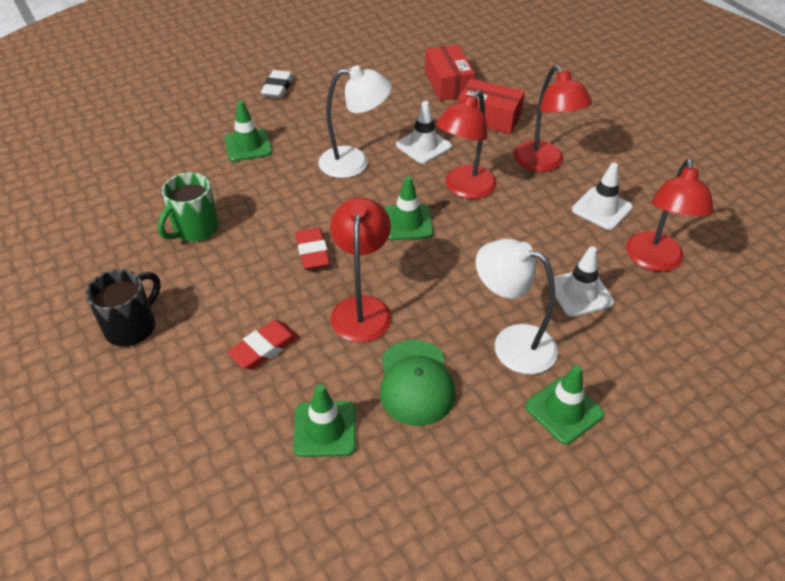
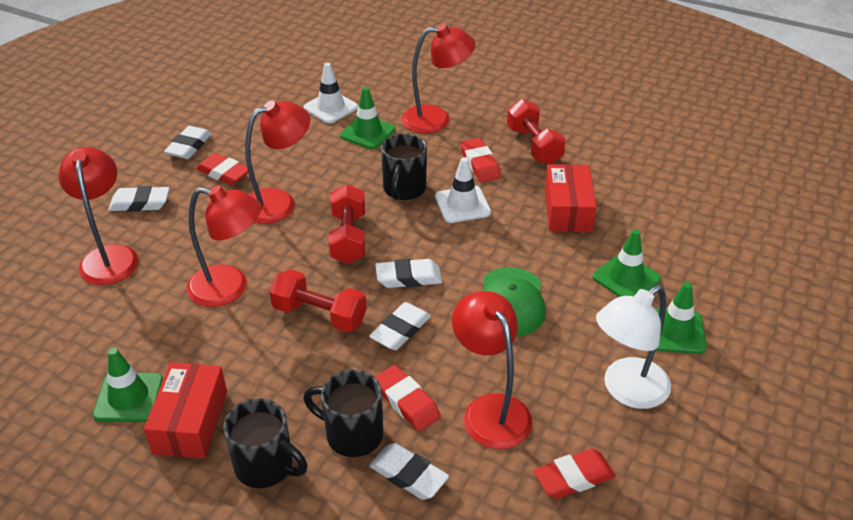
black mug: 1 -> 3
green mug: 1 -> 0
red dumbbell: 0 -> 3
red eraser: 2 -> 4
red lamp: 4 -> 5
white eraser: 1 -> 5
white lamp: 2 -> 1
white traffic cone: 3 -> 2

